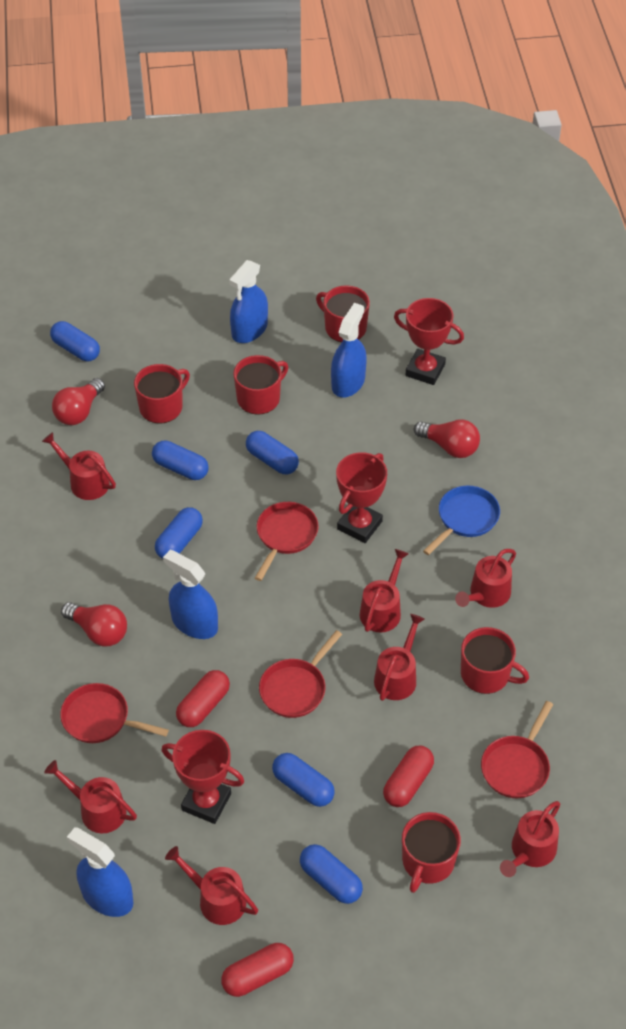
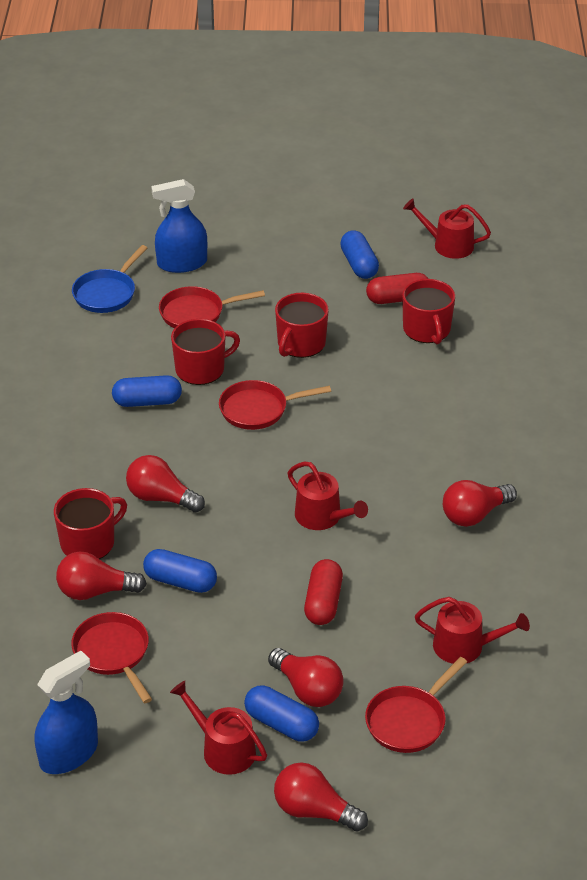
blue capsule: 6 -> 4
blue spray bottle: 4 -> 2
red capsule: 3 -> 2
red light bulb: 3 -> 5
red mug: 5 -> 4
red trophy: 3 -> 0
red watering can: 7 -> 4

